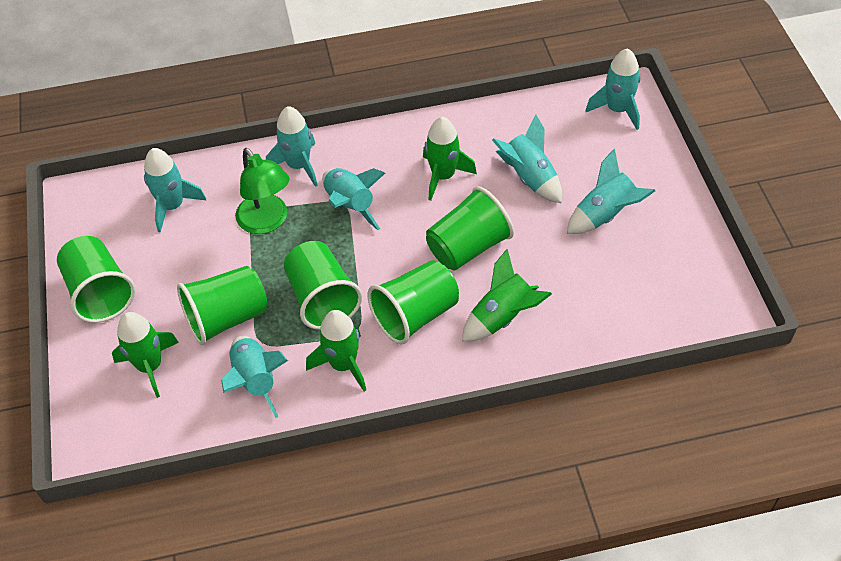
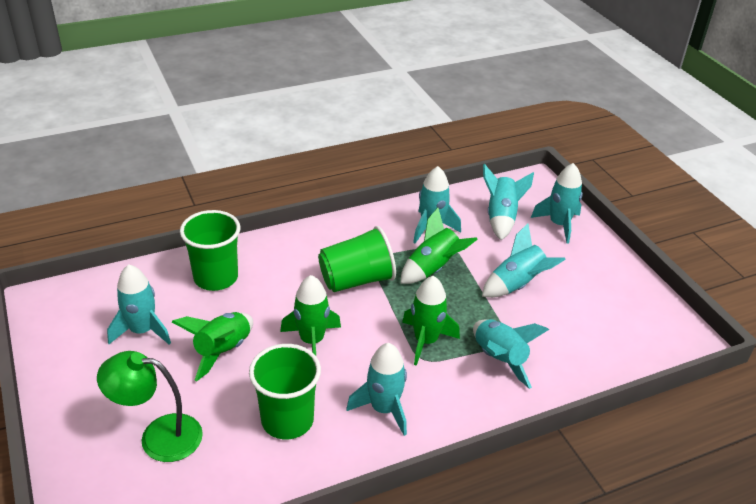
green cup: 5 -> 3

